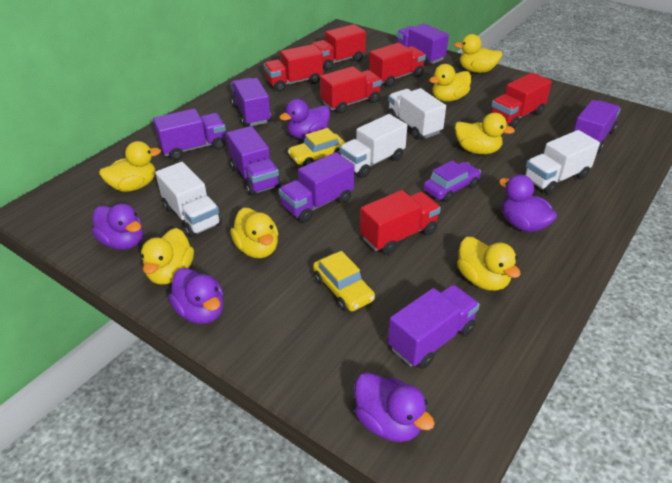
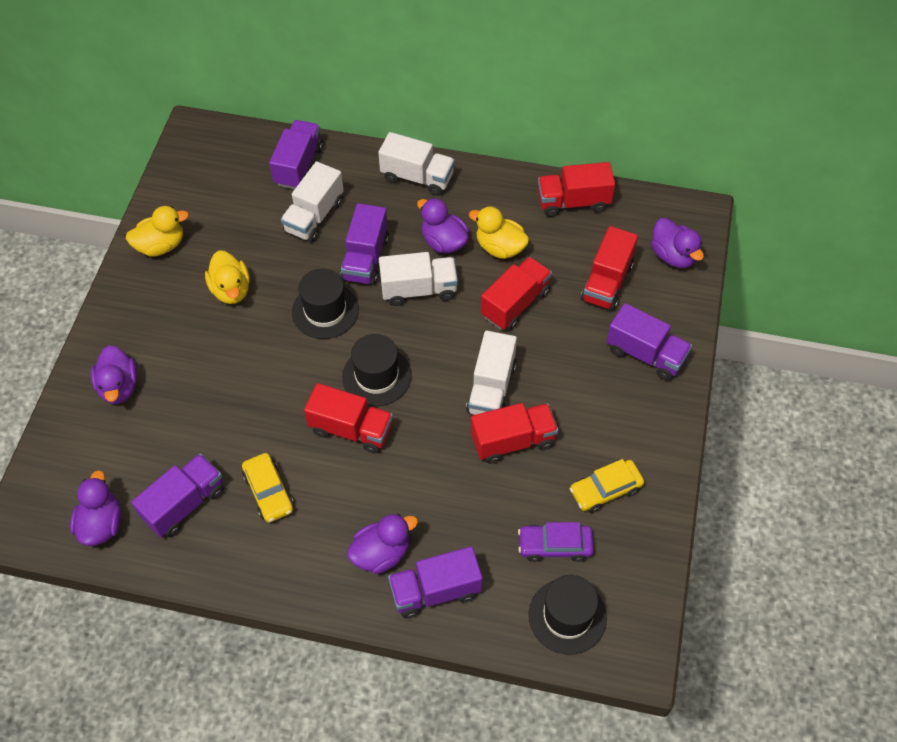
black hat: 0 -> 3
purple truck: 7 -> 5
red truck: 6 -> 5
yellow duck: 7 -> 3

